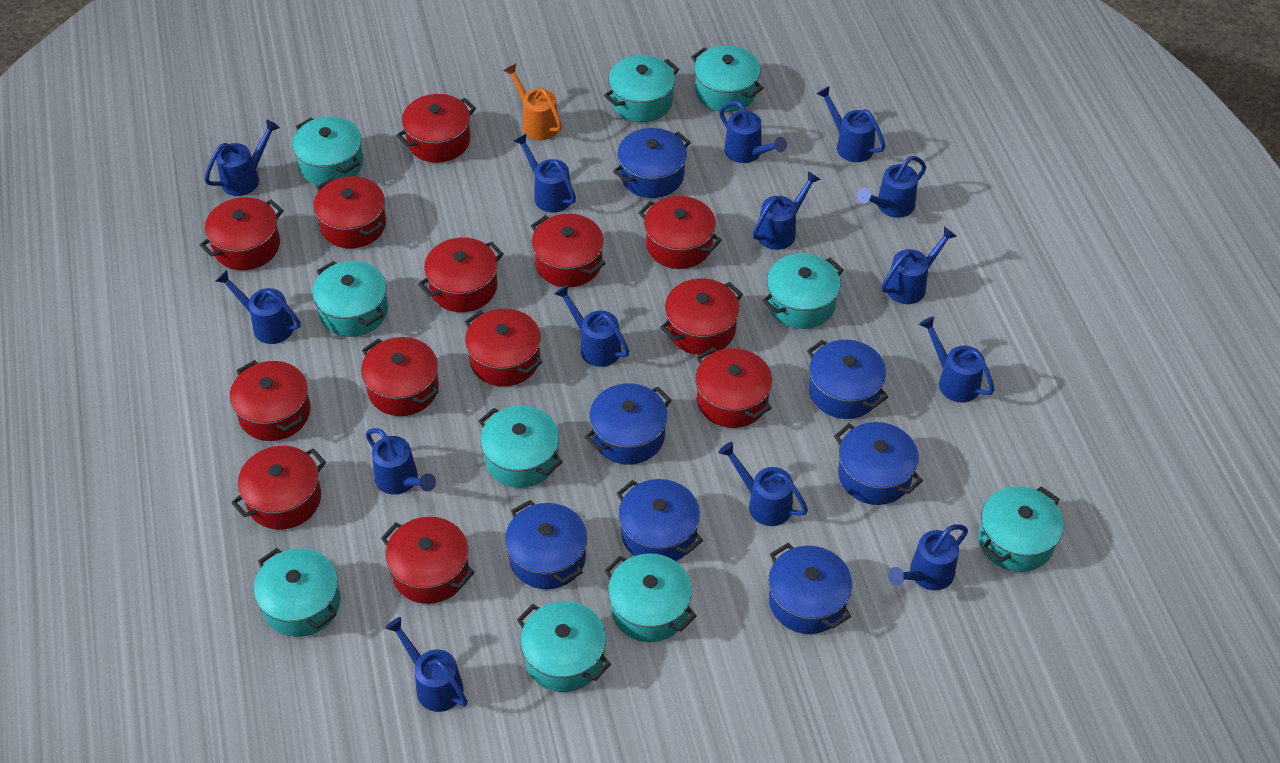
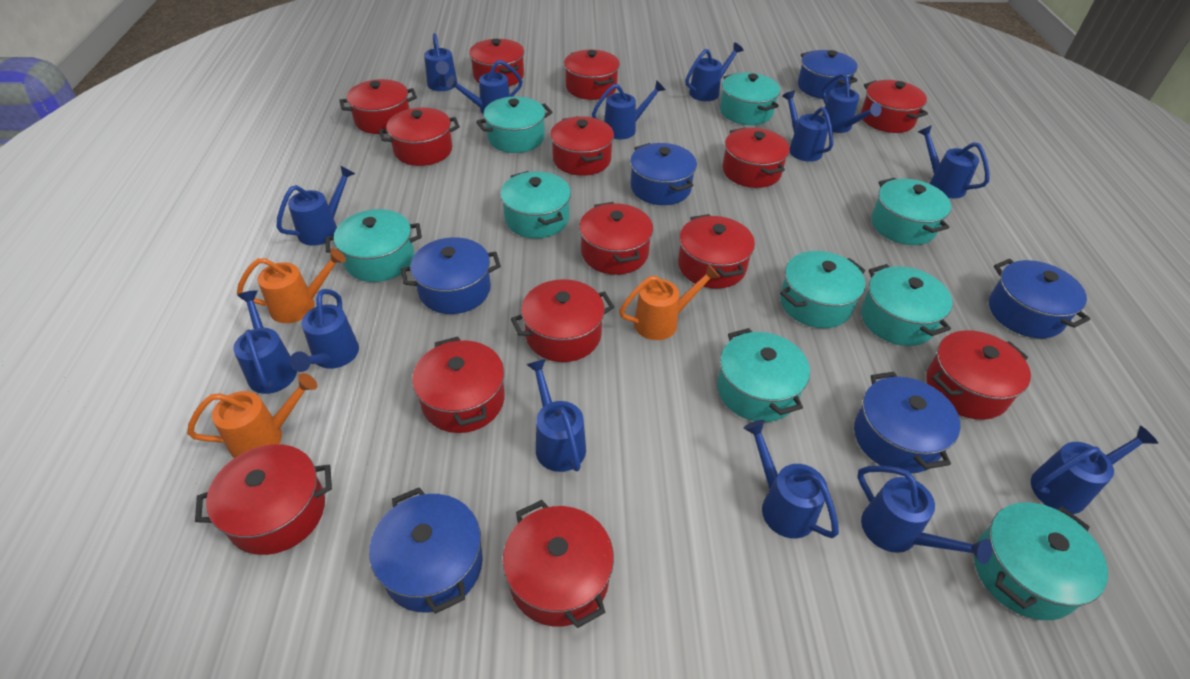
blue pot: 7 -> 6
orange watering can: 1 -> 3
red pot: 13 -> 14
turquoise pot: 10 -> 9

